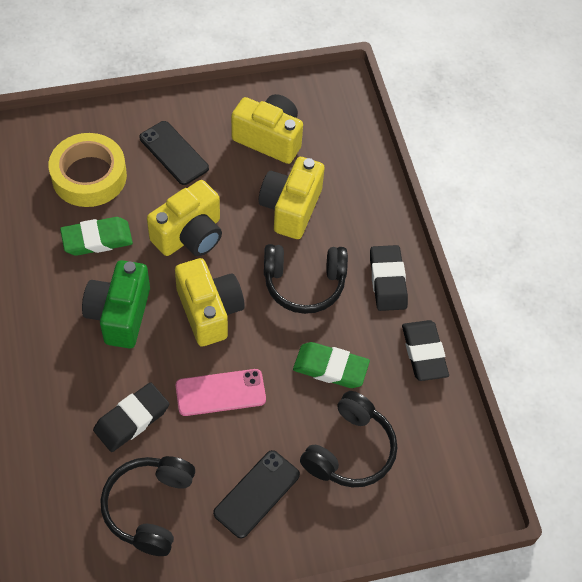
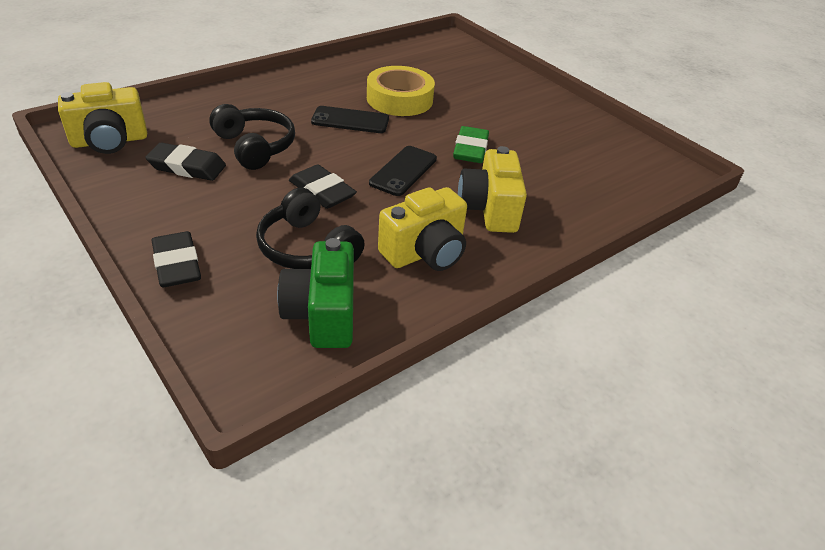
black headphones: 3 -> 2
green eraser: 2 -> 1
pink phone: 1 -> 0
yellow camera: 4 -> 3

